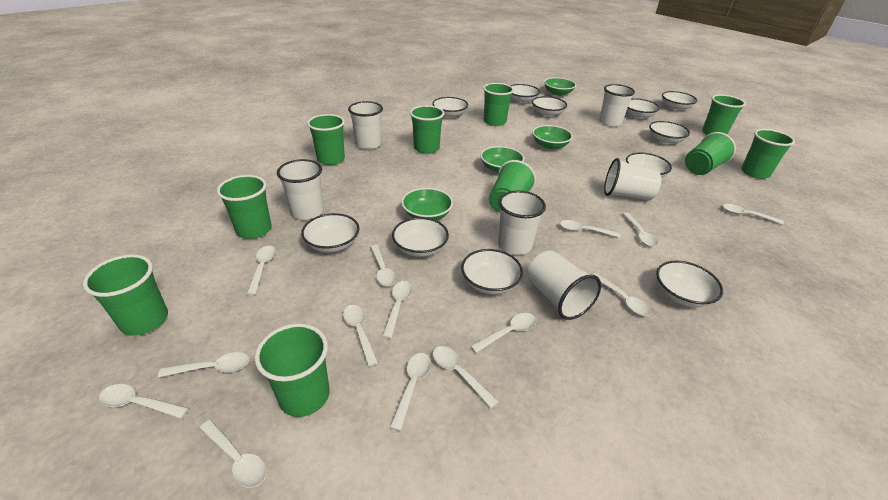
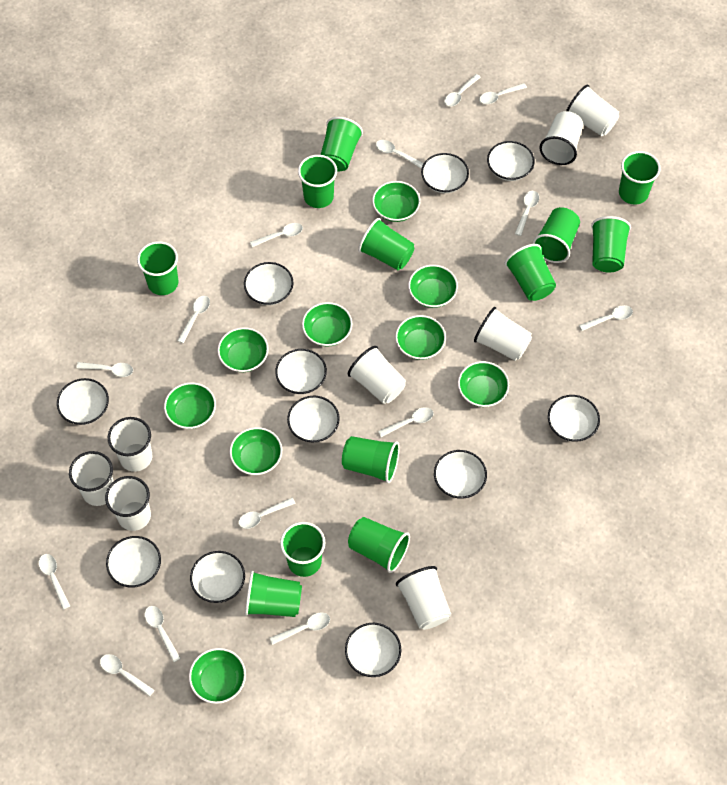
green bowl: 4 -> 9
green cup: 10 -> 12
white cup: 6 -> 8

